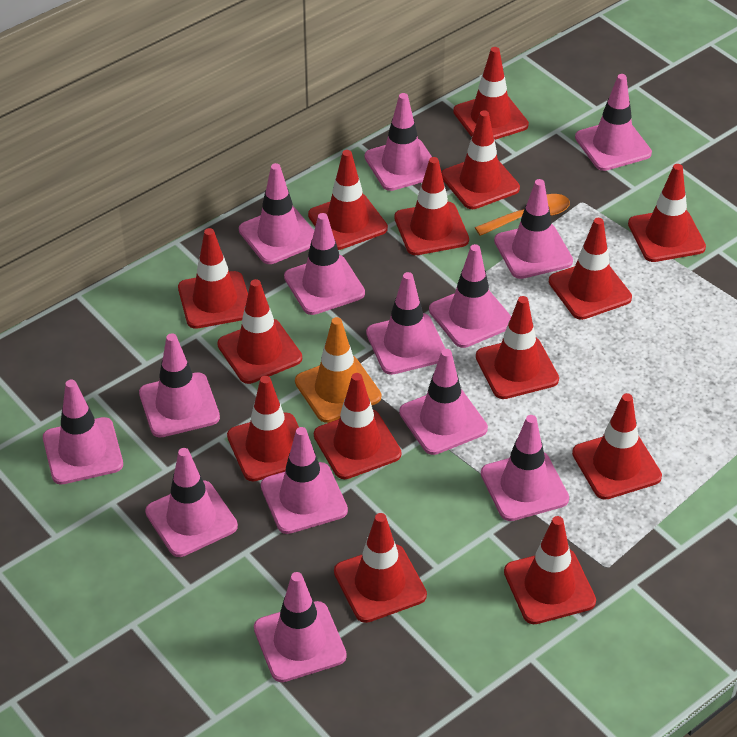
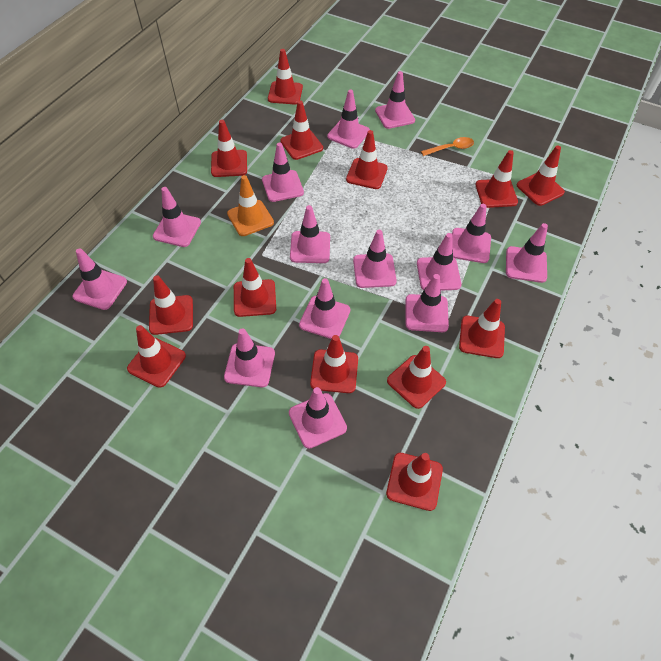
red traffic cone: 14 -> 13

